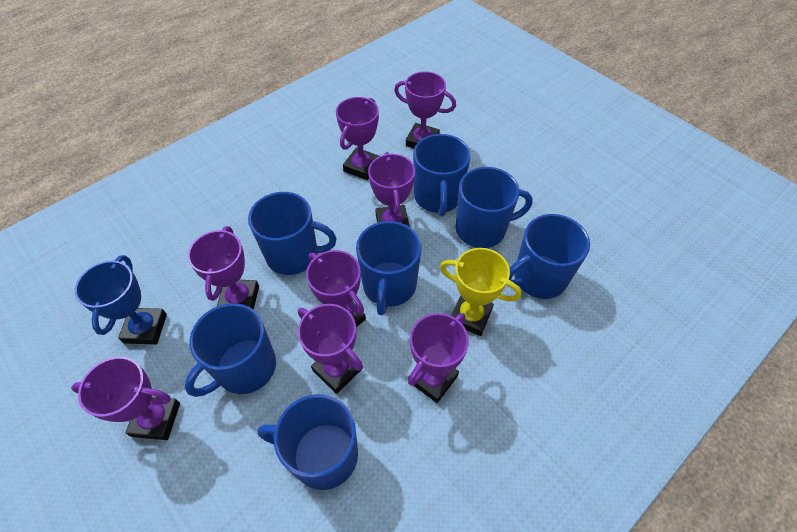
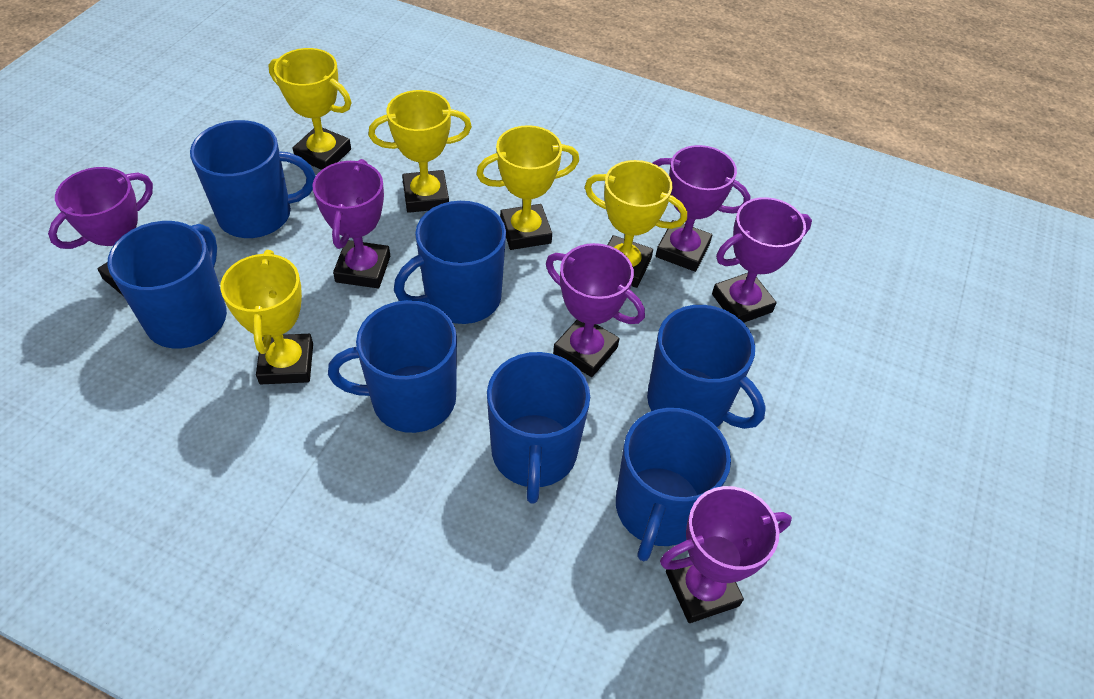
blue trophy: 1 -> 0
purple trophy: 8 -> 6
yellow trophy: 1 -> 5

